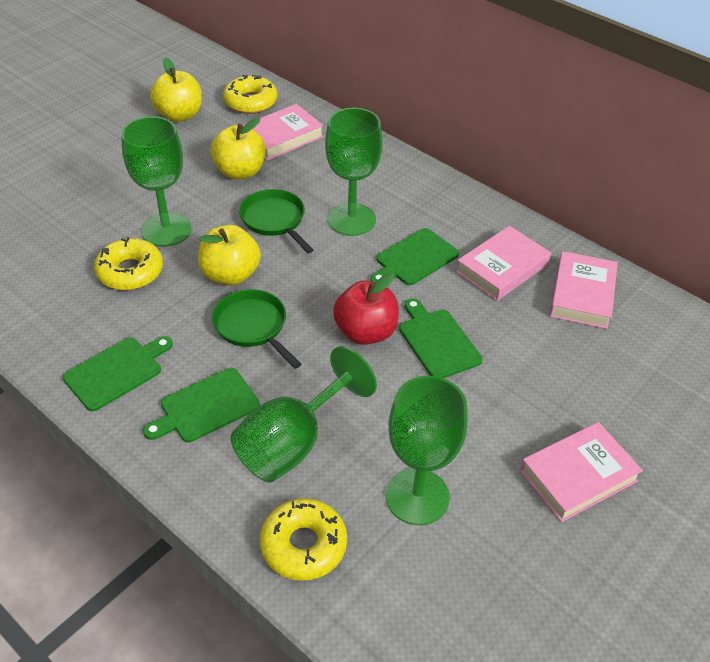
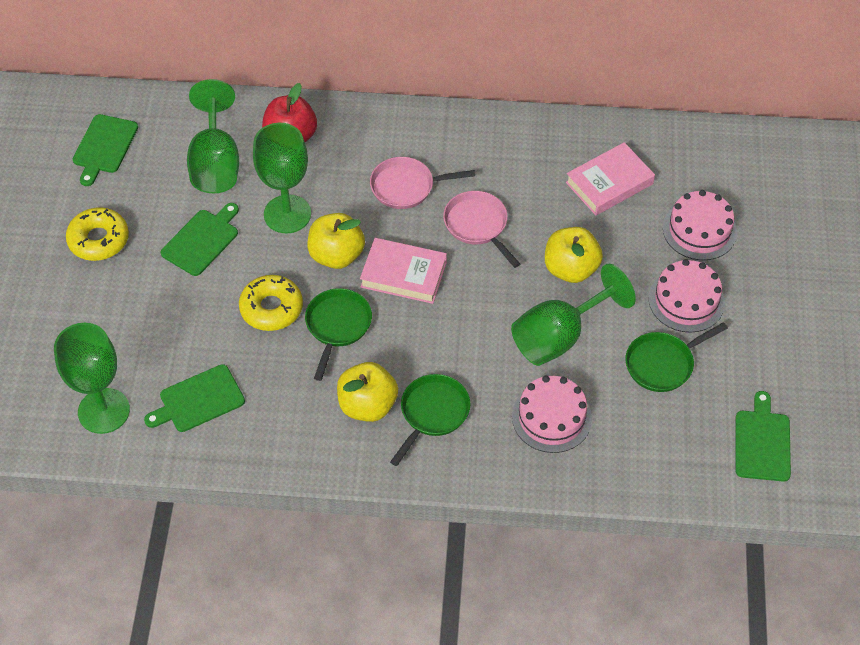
green pan: 2 -> 3
pink book: 4 -> 2
pink cake: 0 -> 3
pink pan: 0 -> 2
yellow donut: 3 -> 2

